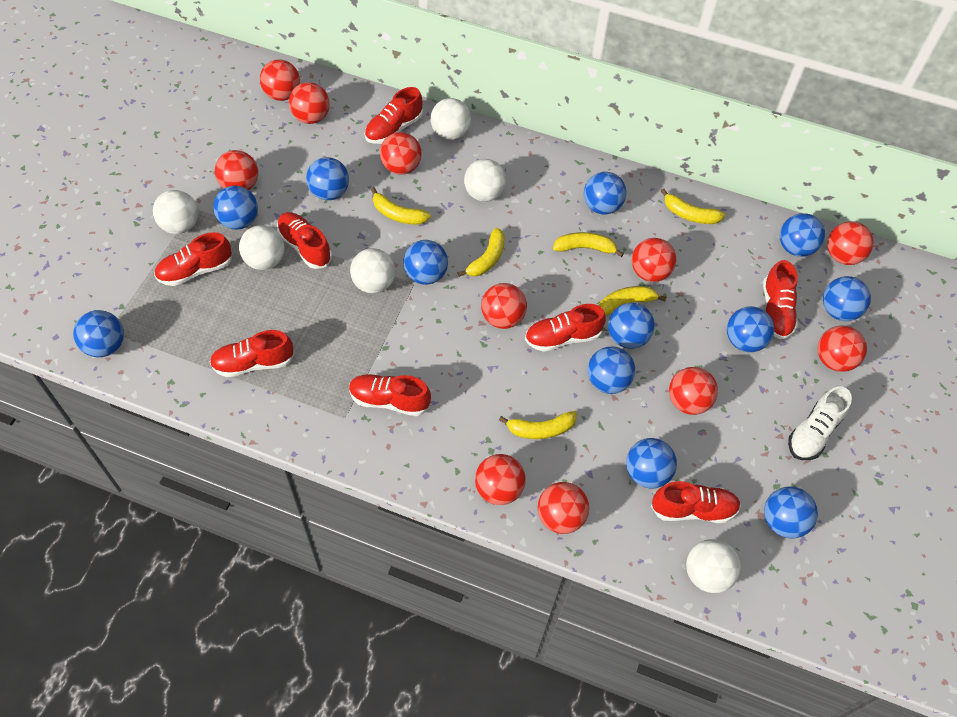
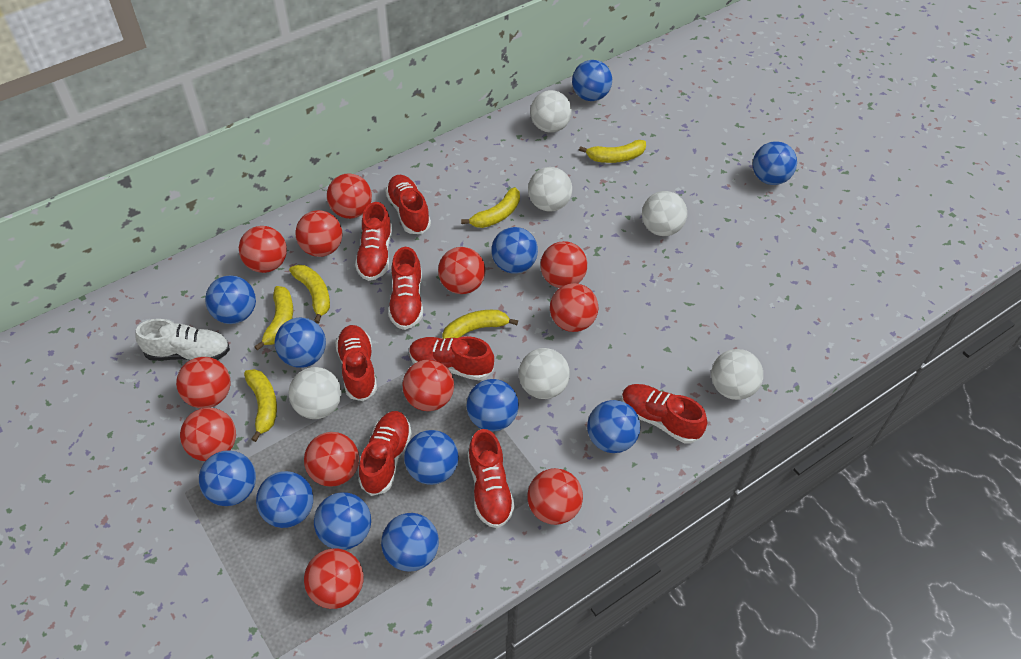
red ball: 11 -> 12

